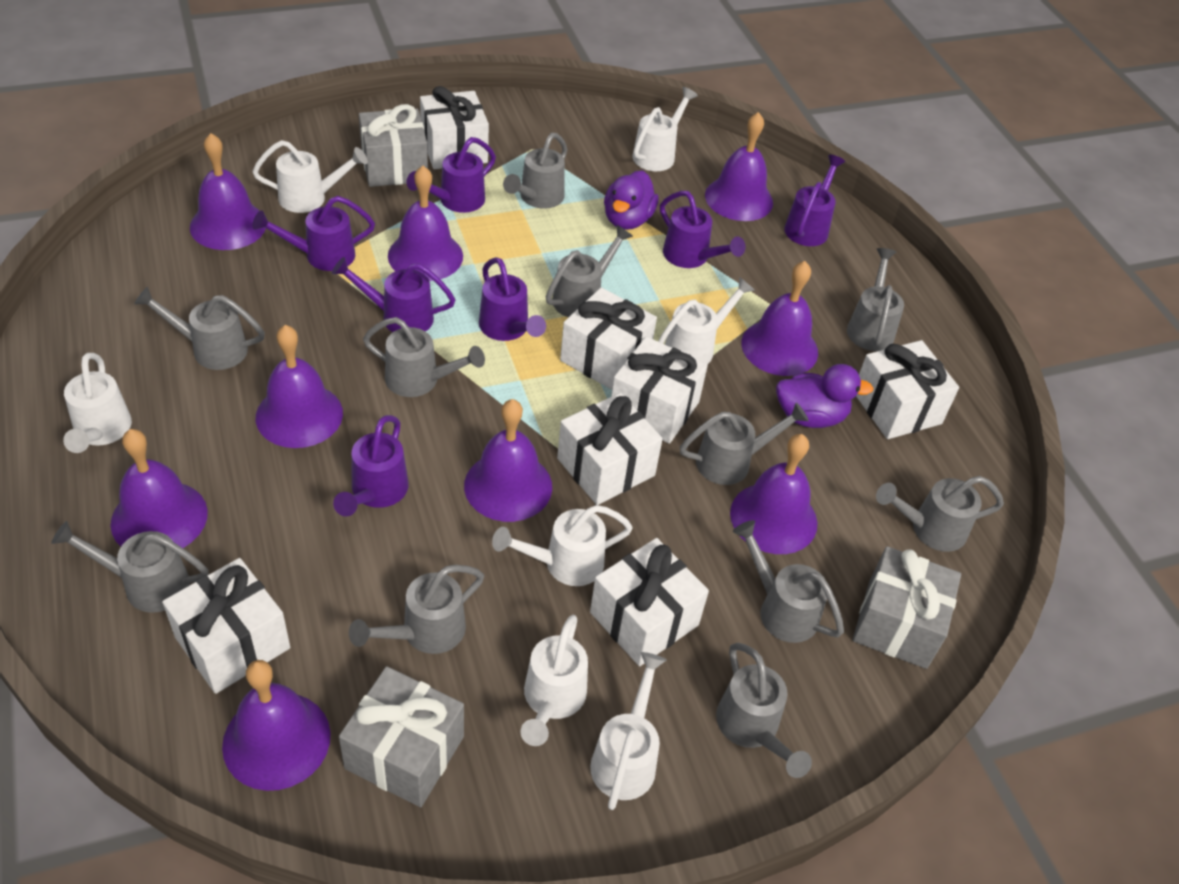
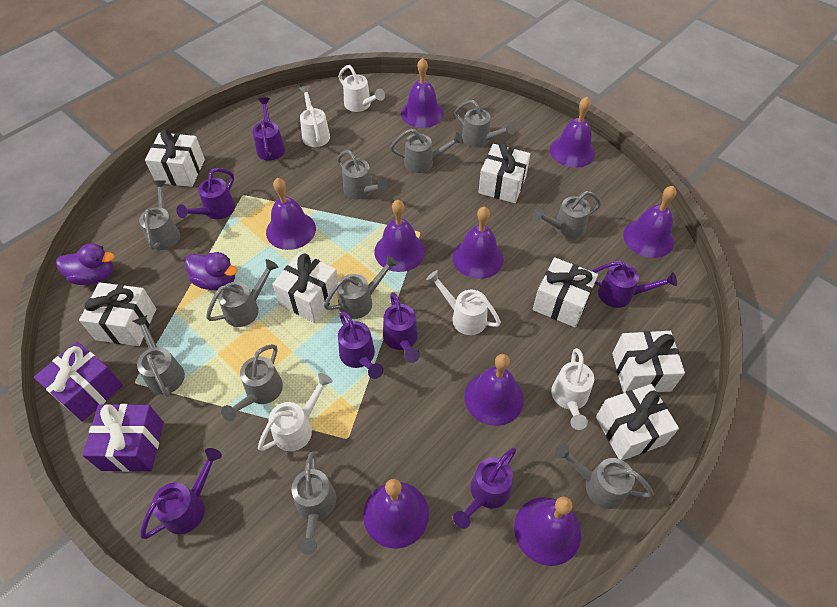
grey gift: 3 -> 0
purple gift: 0 -> 2
white watering can: 7 -> 5

